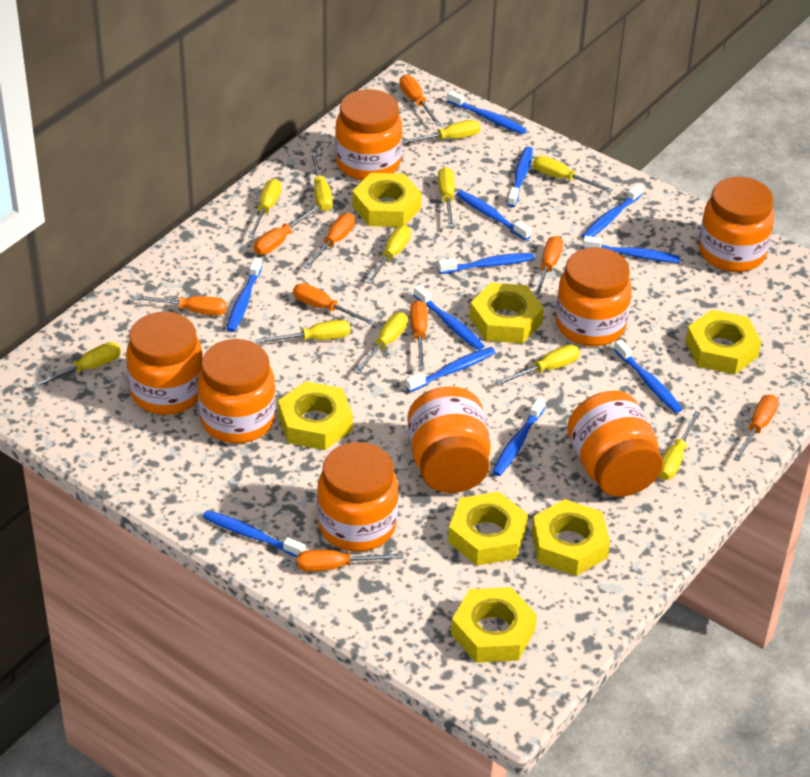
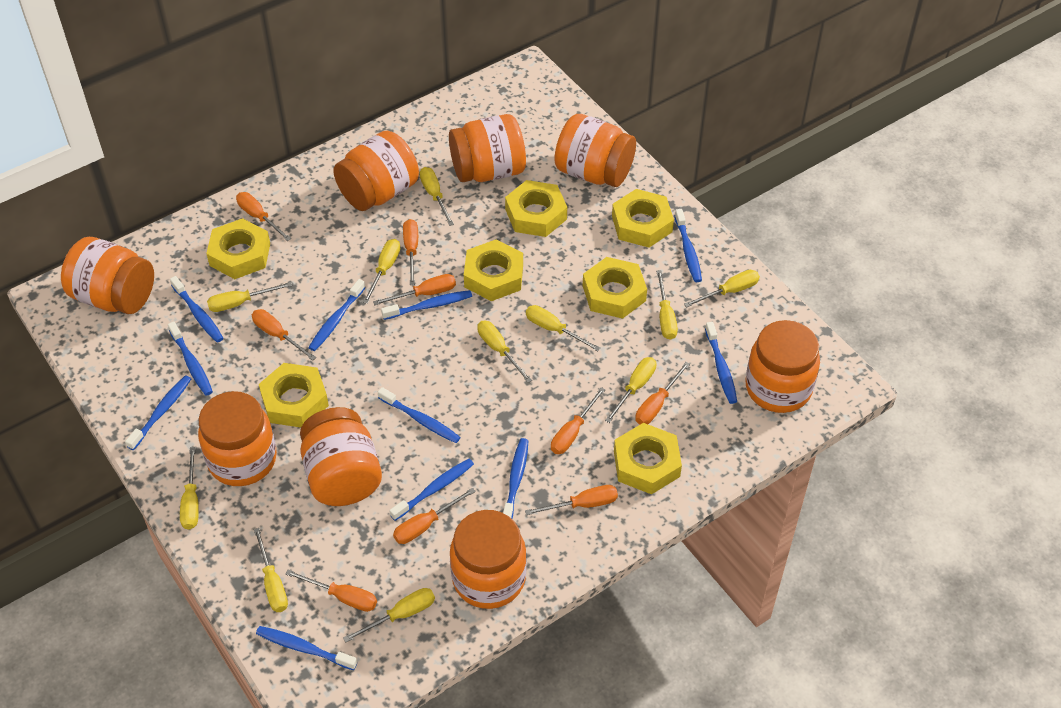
blue toothbrush: 12 -> 11

